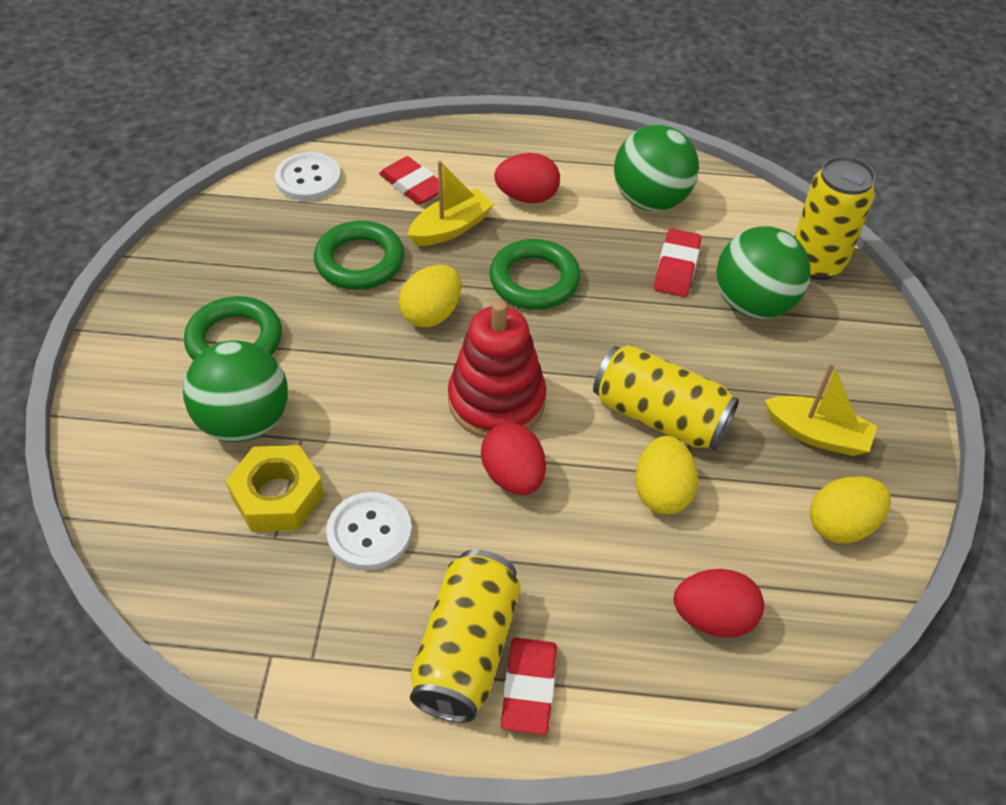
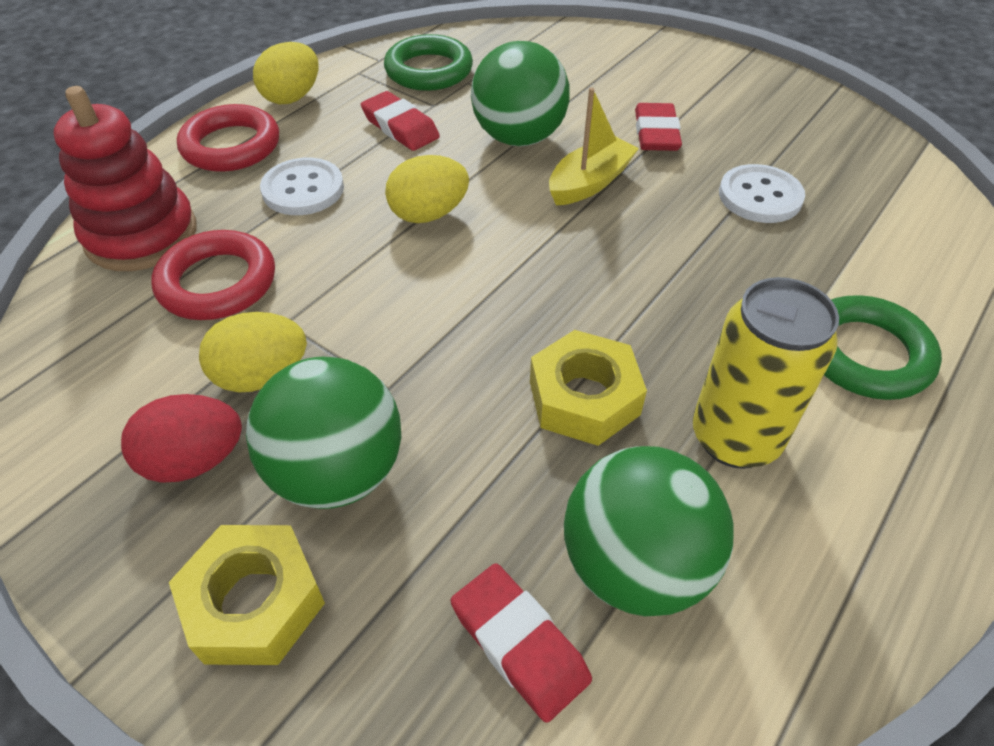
green ring: 3 -> 2
red egg: 3 -> 1
red ring: 0 -> 2
yellow boat: 2 -> 1
yellow can: 3 -> 1
yellow nut: 1 -> 2

